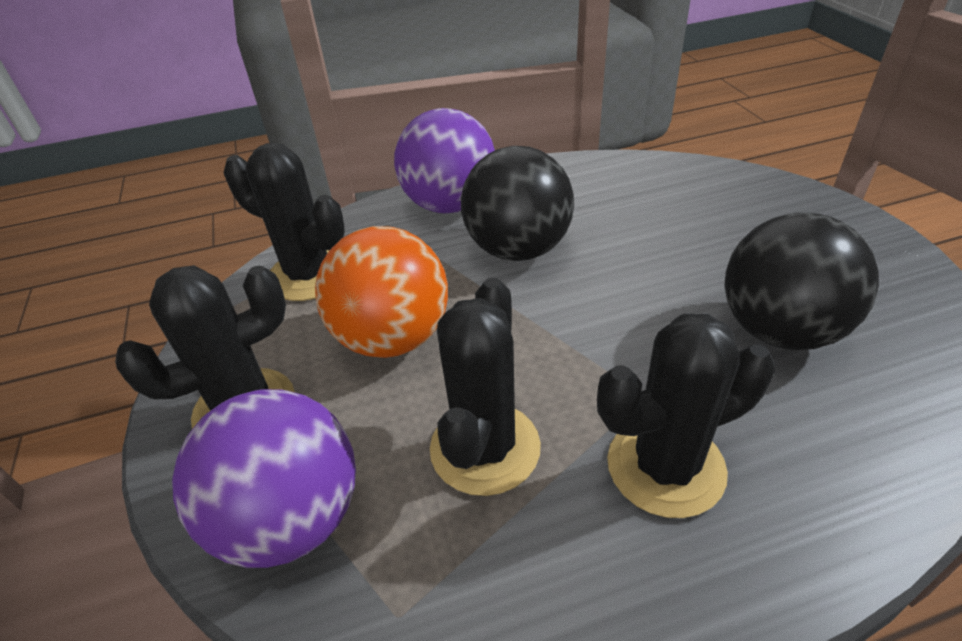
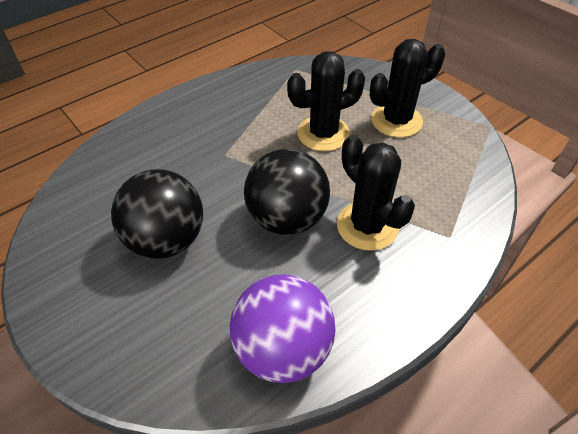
black cactus: 4 -> 3
orange ball: 1 -> 0
purple ball: 2 -> 1

